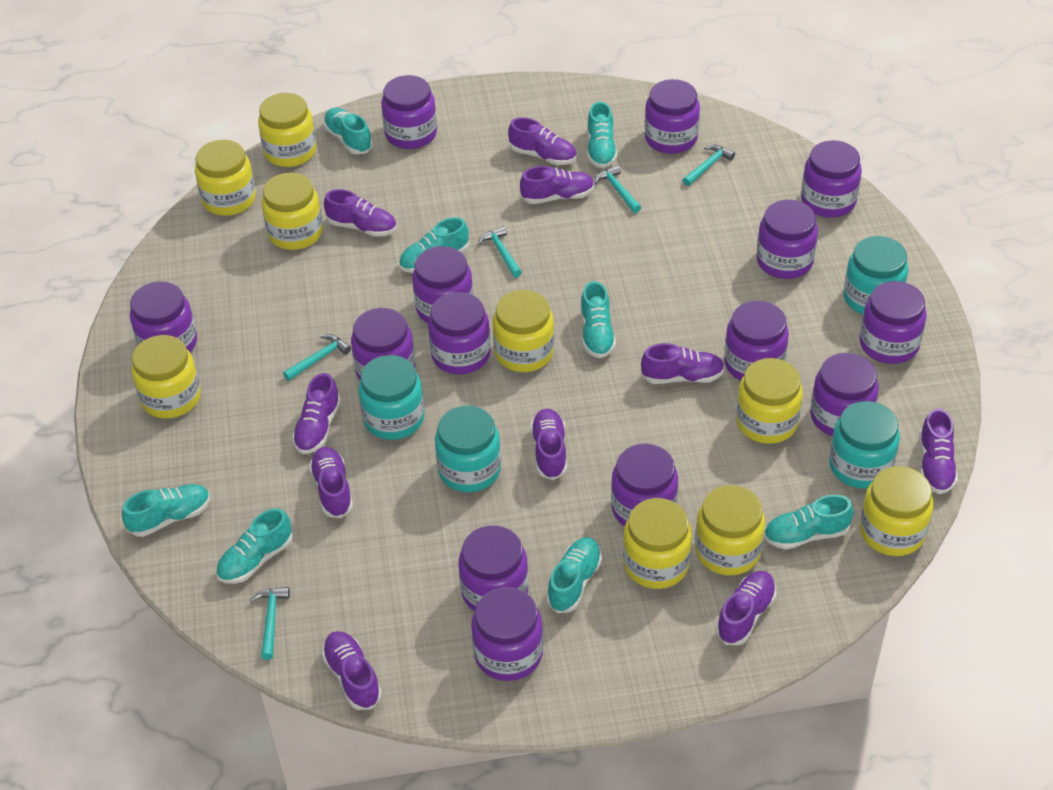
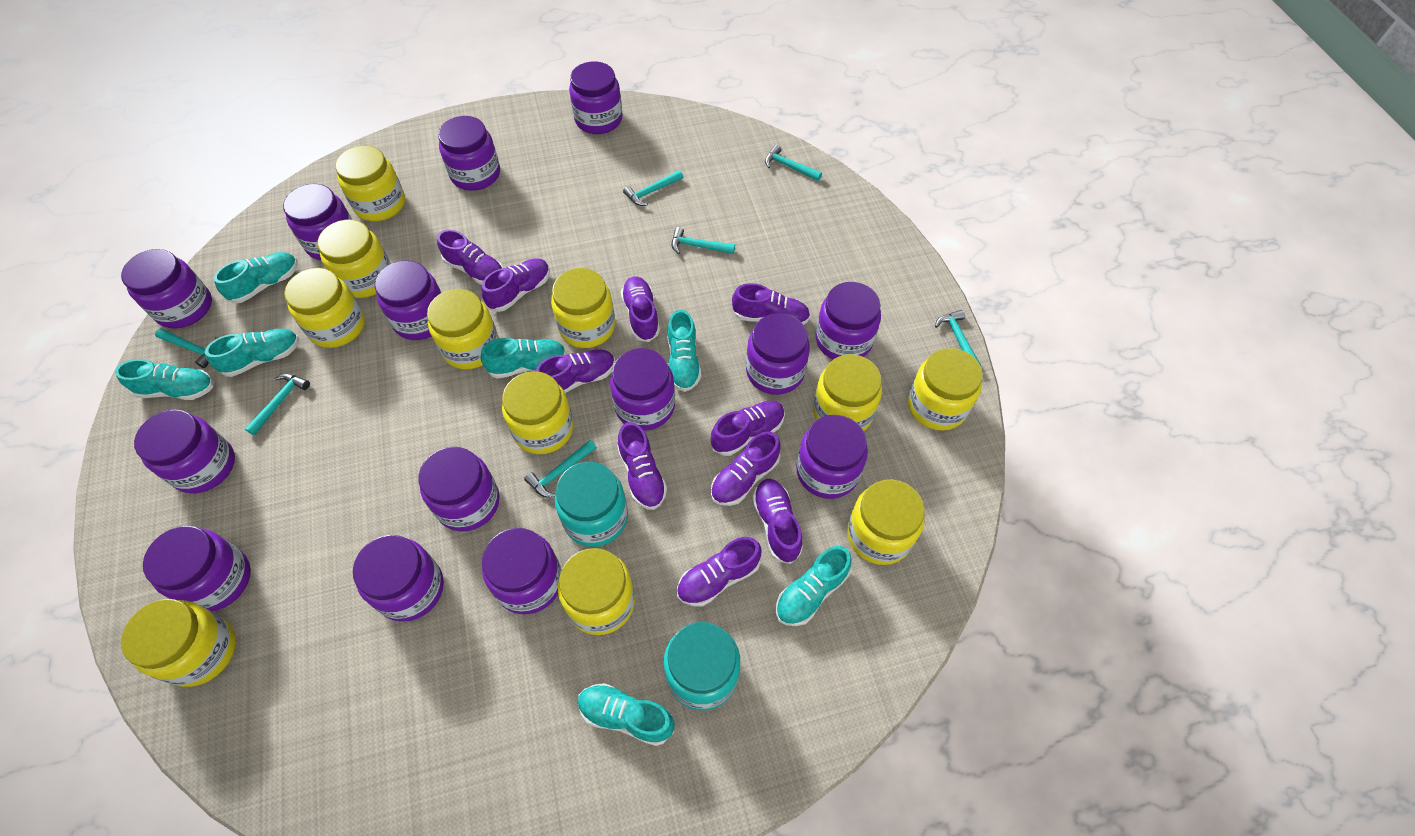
turquoise hammer: 5 -> 7
turquoise jar: 4 -> 2
turquoise shoe: 8 -> 7
yellow jar: 9 -> 11

